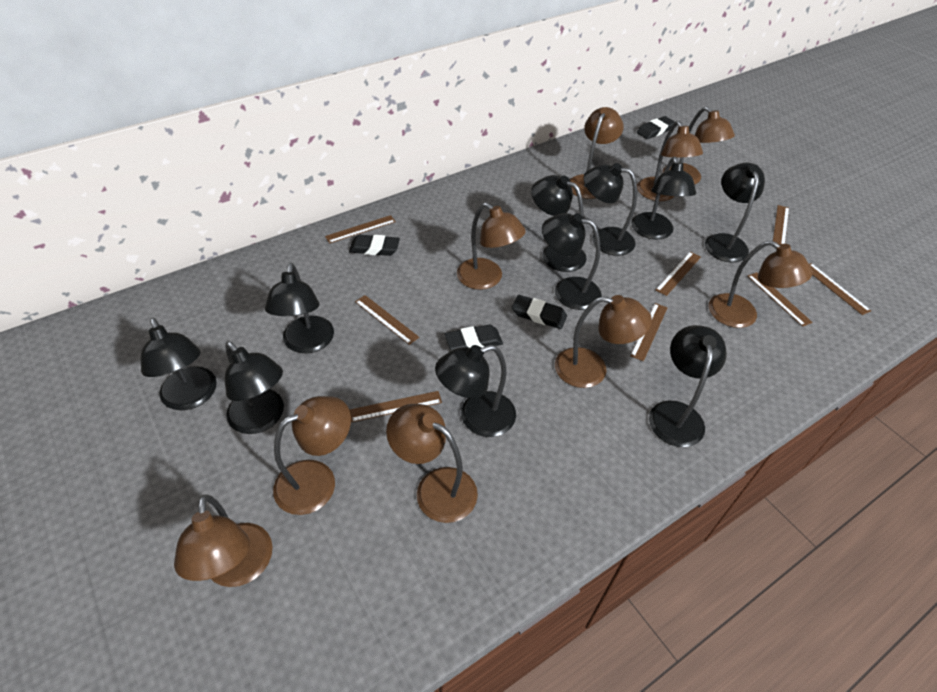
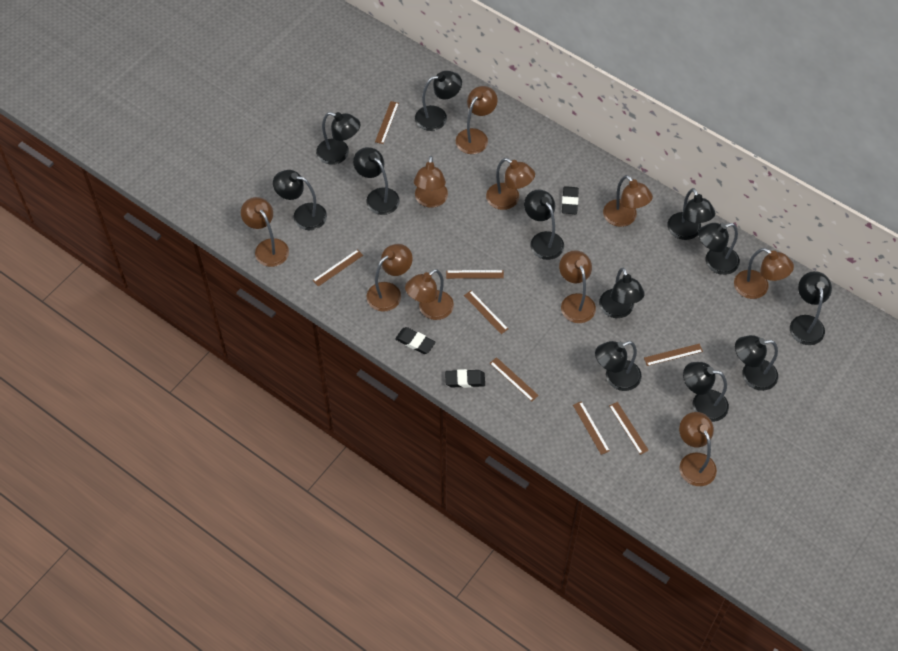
black eraser: 4 -> 3
black lamp: 10 -> 12
brown lamp: 9 -> 10

